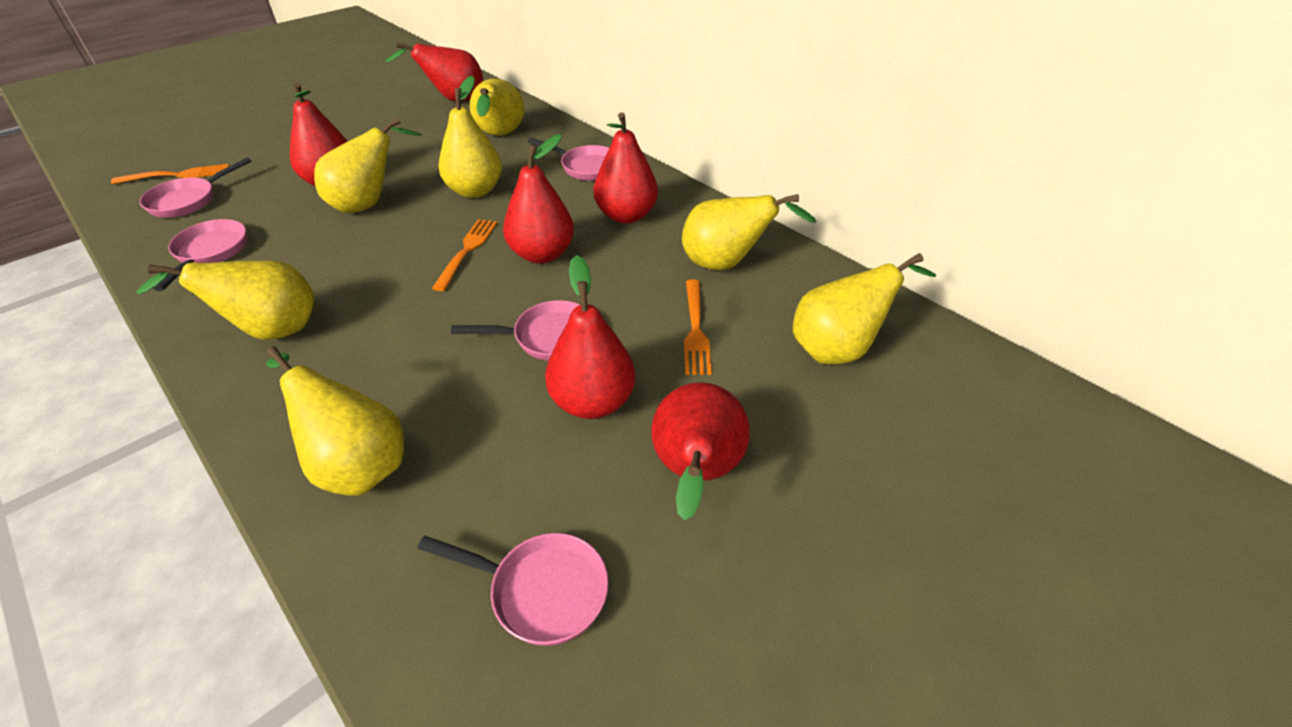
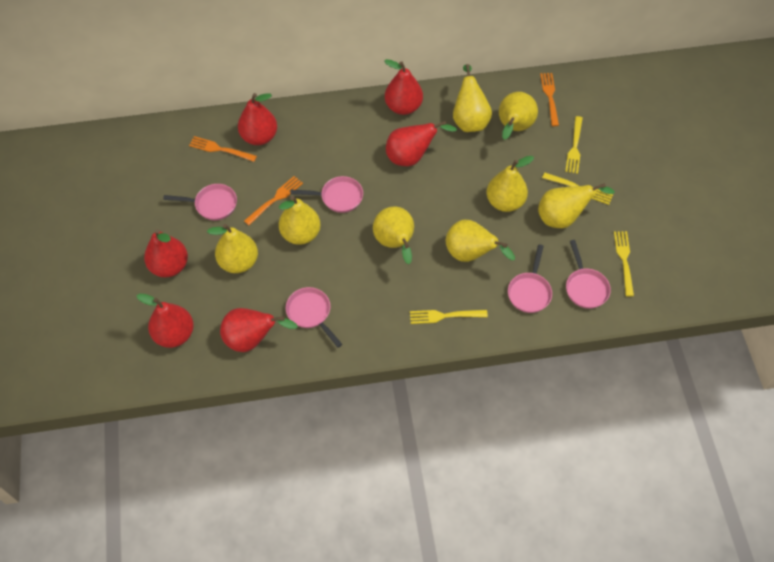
yellow fork: 0 -> 4
yellow pear: 7 -> 8

